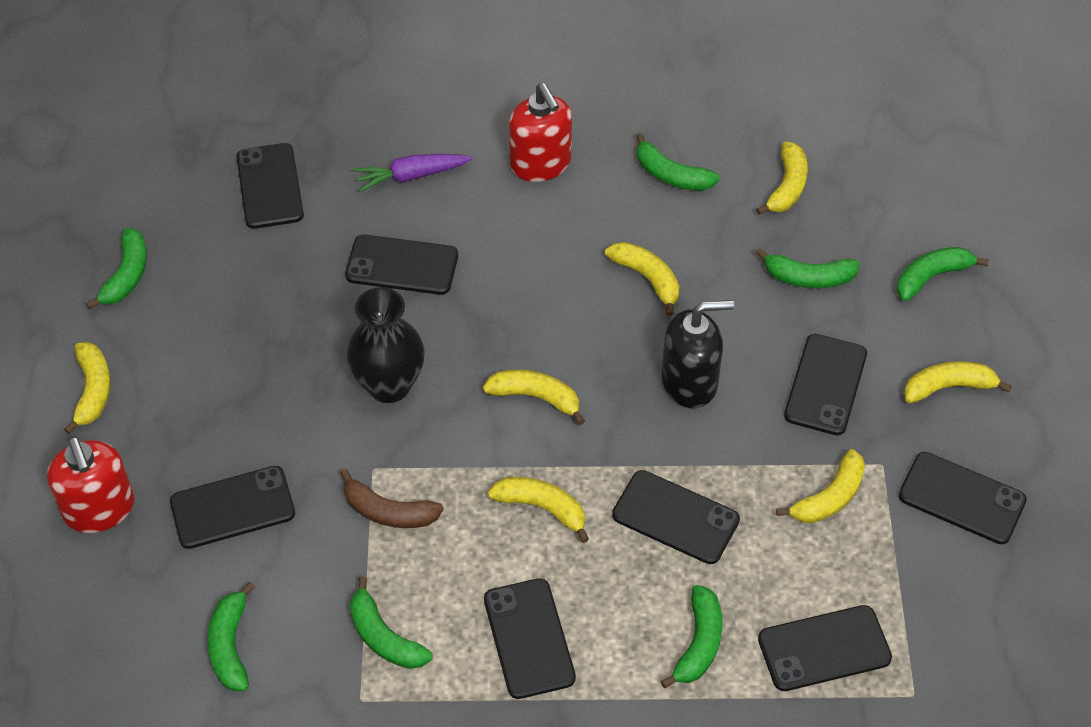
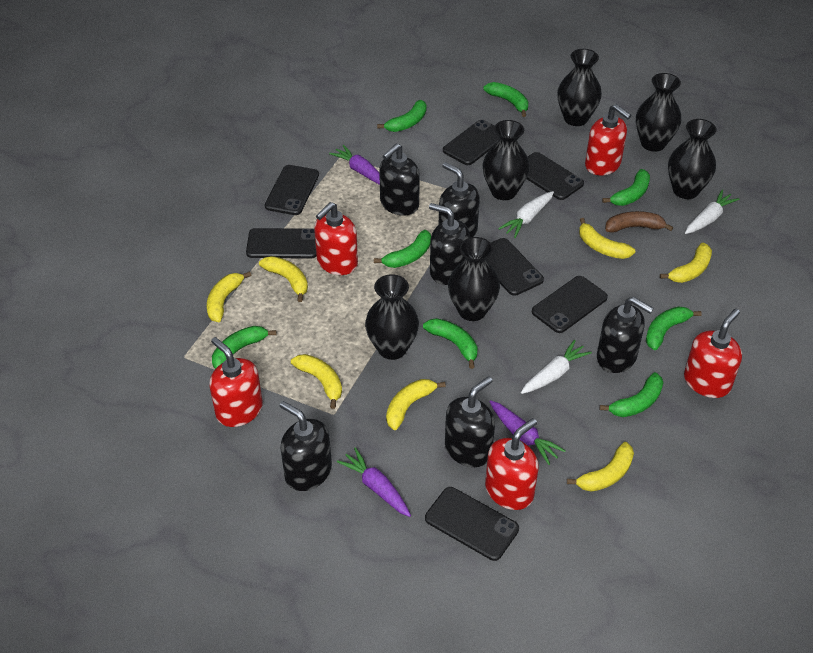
black phone: 8 -> 7
black soap dispenser: 1 -> 6
black vase: 1 -> 6
green banana: 7 -> 8
purple carrot: 1 -> 3
red soap dispenser: 2 -> 5
white carrot: 0 -> 3

